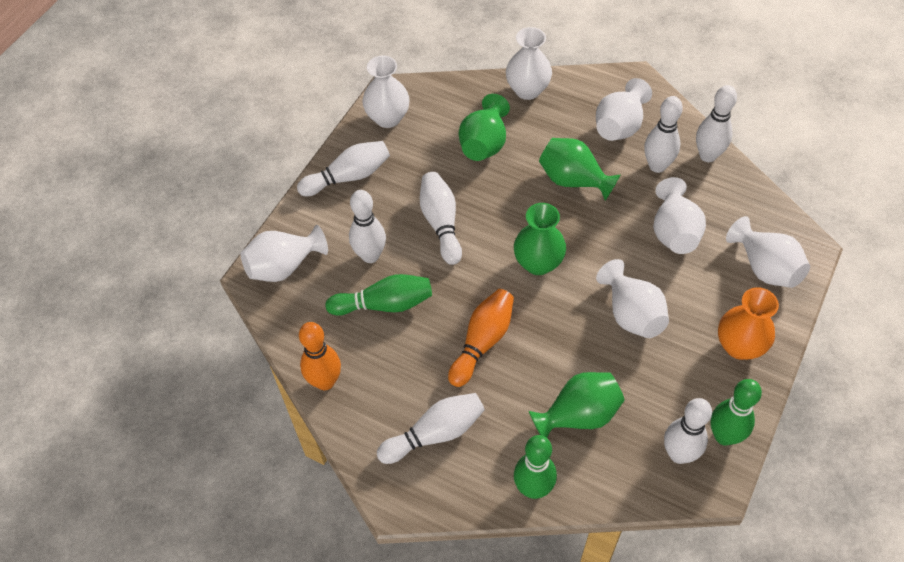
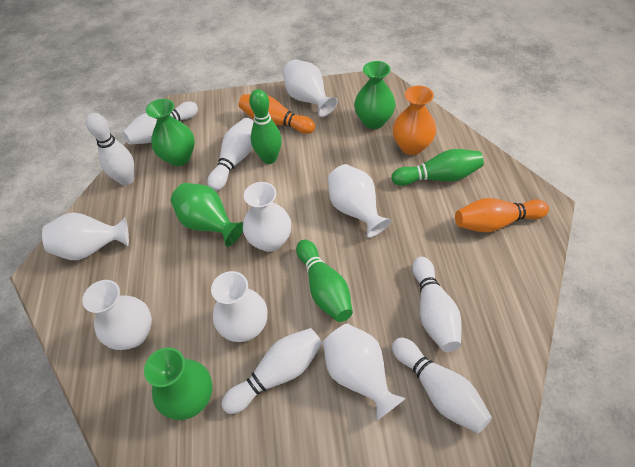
white bowling pin: 7 -> 6

